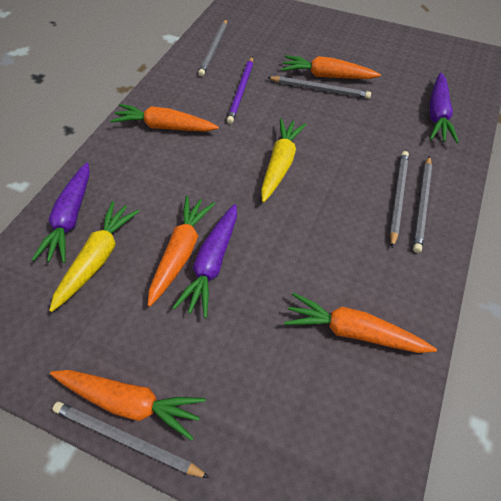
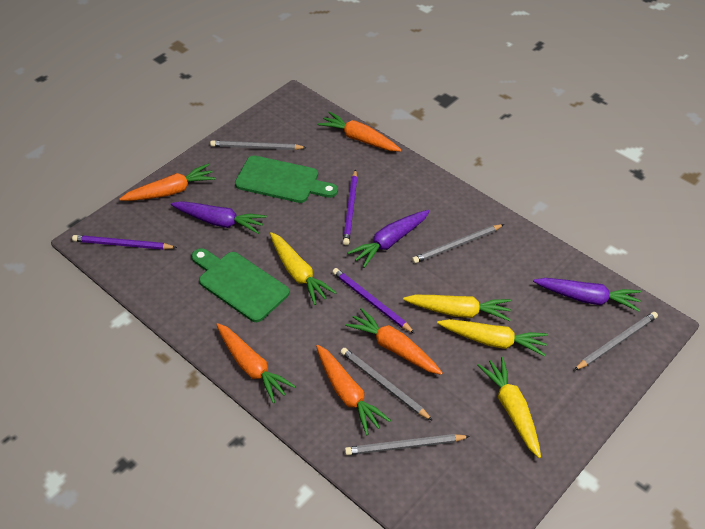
green cutting board: 0 -> 2
purple pencil: 1 -> 3
yellow carrot: 2 -> 4

